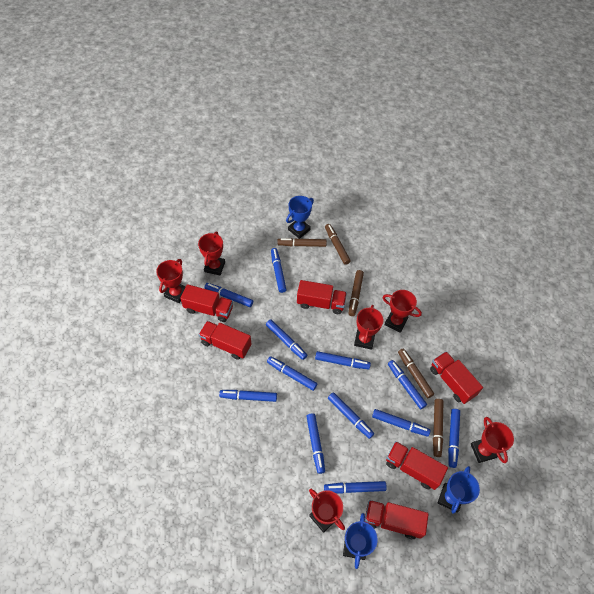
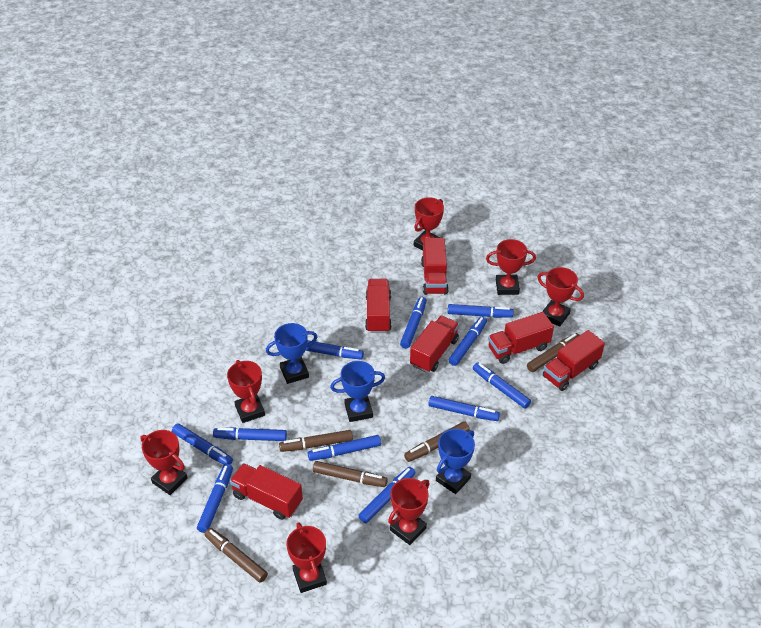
blue marker: 12 -> 11
red trophy: 6 -> 7

